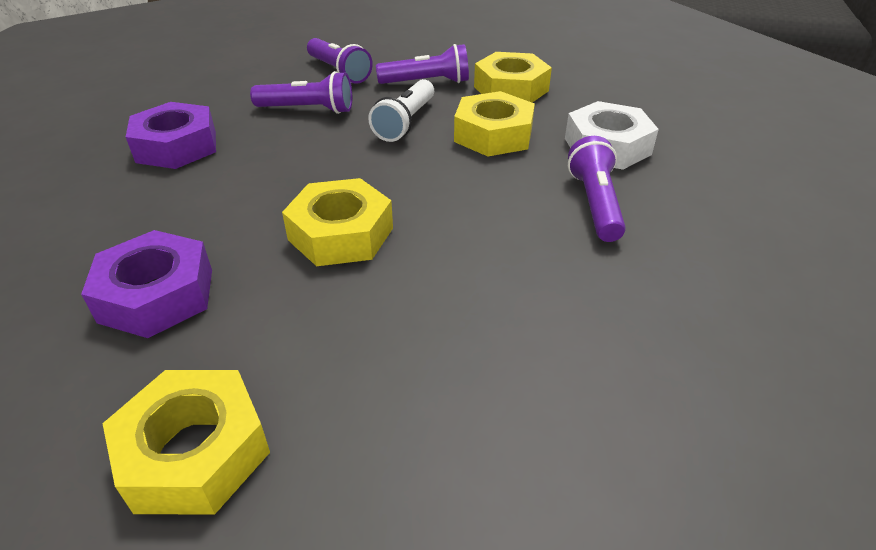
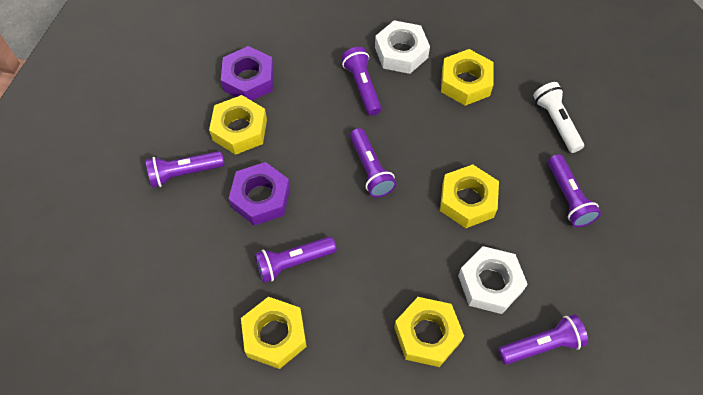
purple flashlight: 4 -> 6
white nut: 1 -> 2
yellow nut: 4 -> 5

